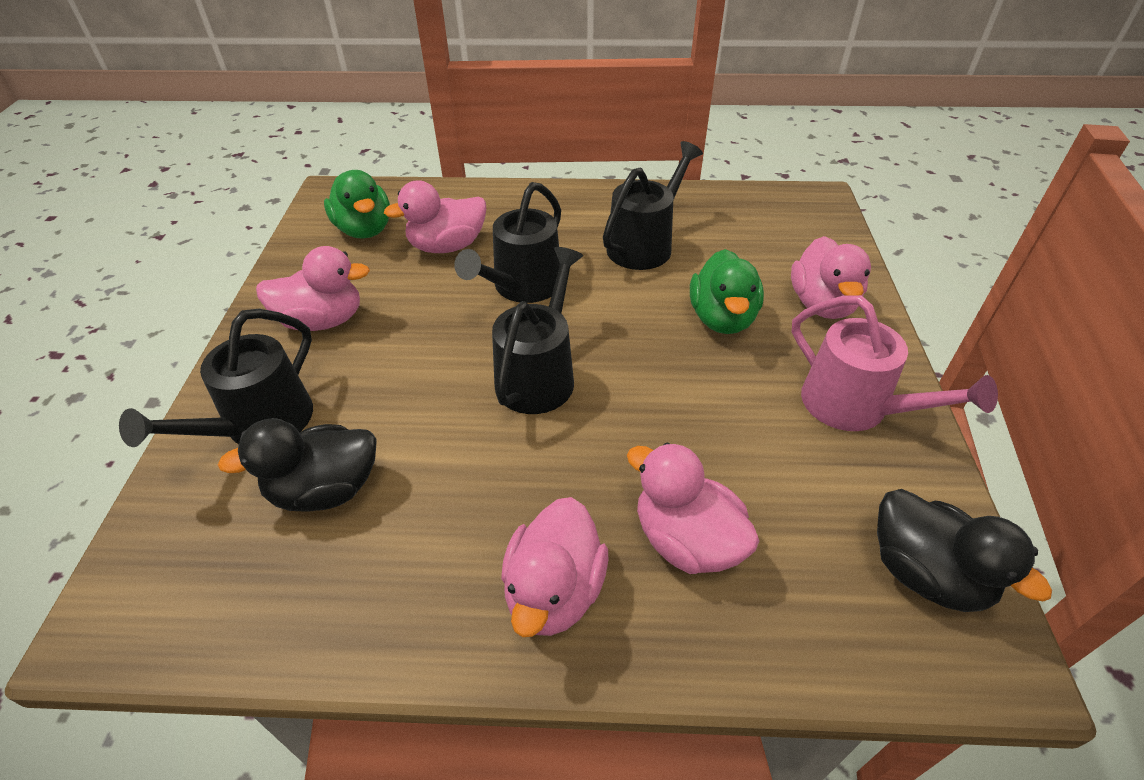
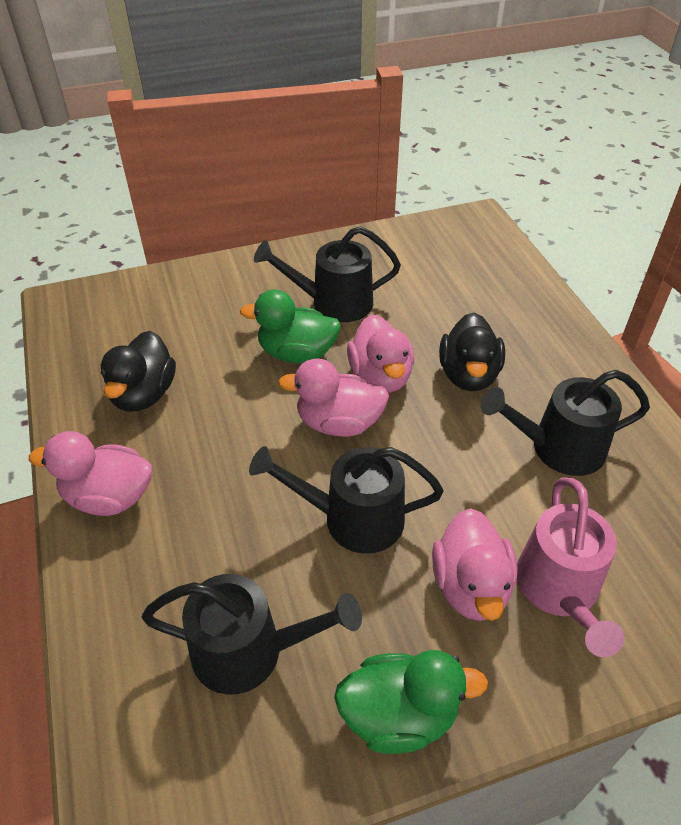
pink duck: 5 -> 4

